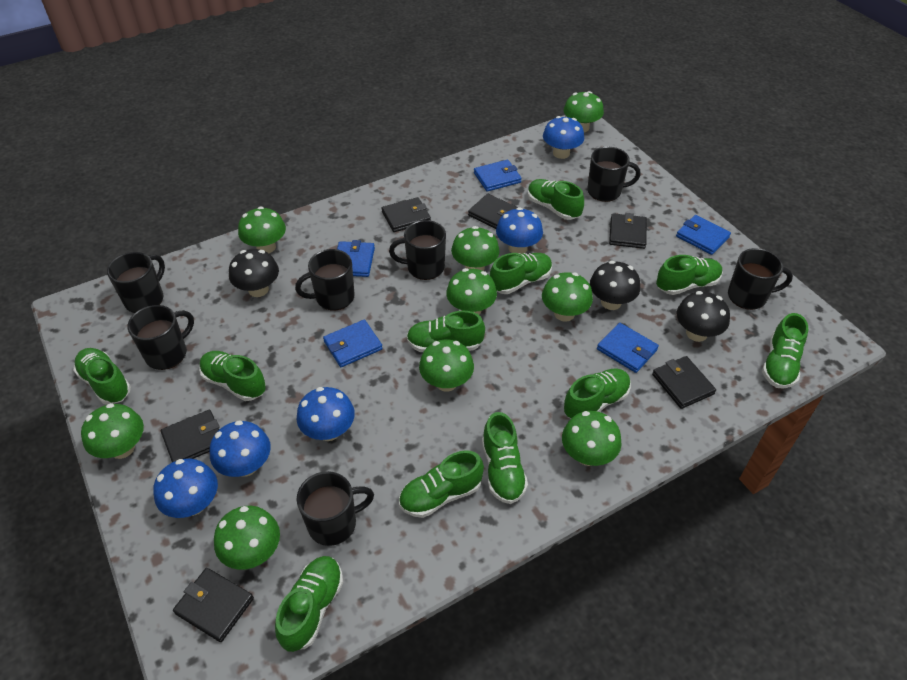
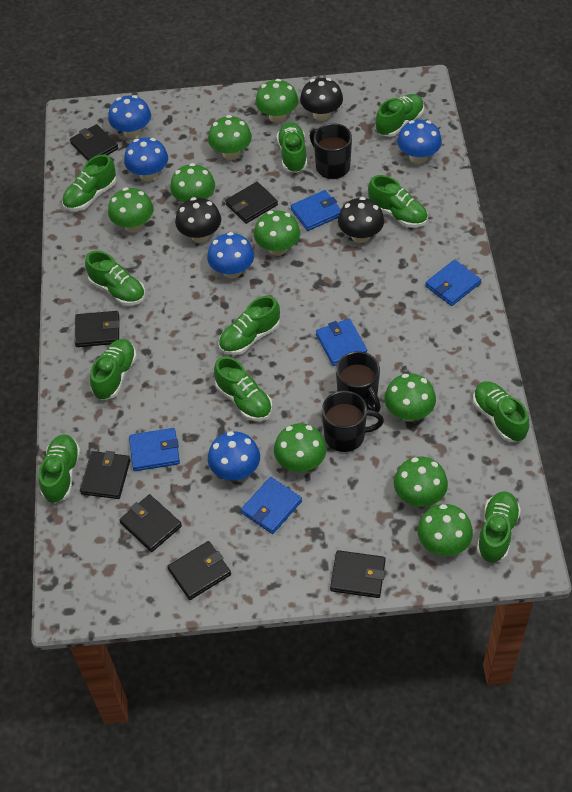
black mug: 7 -> 3
black wallet: 6 -> 7

